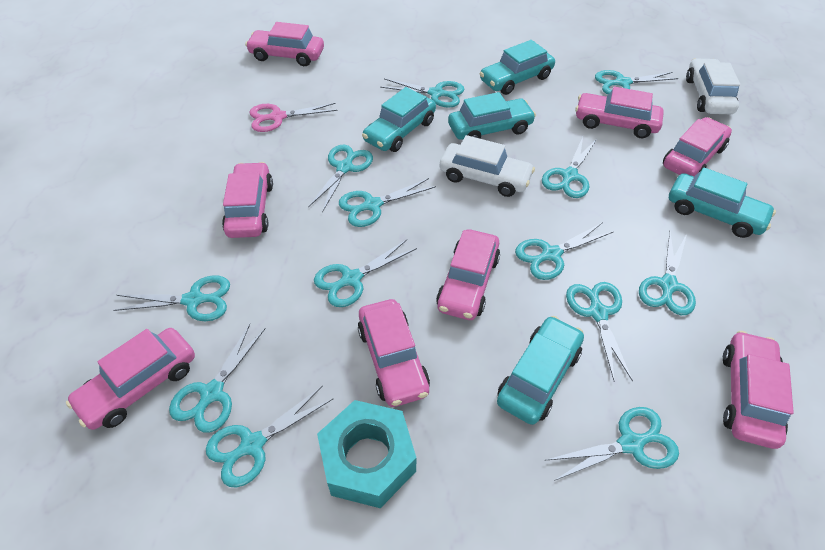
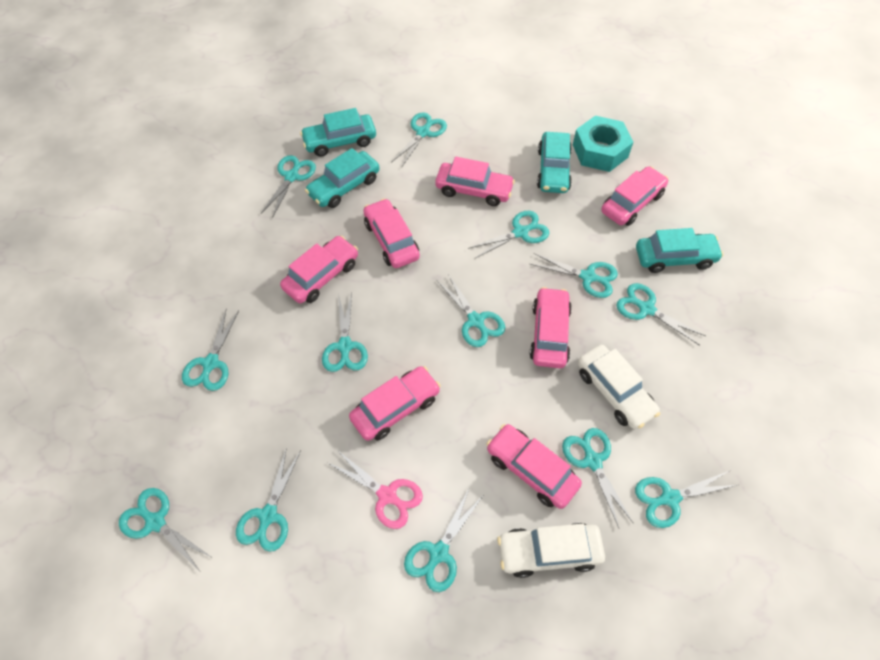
pink car: 8 -> 7
turquoise car: 5 -> 4

